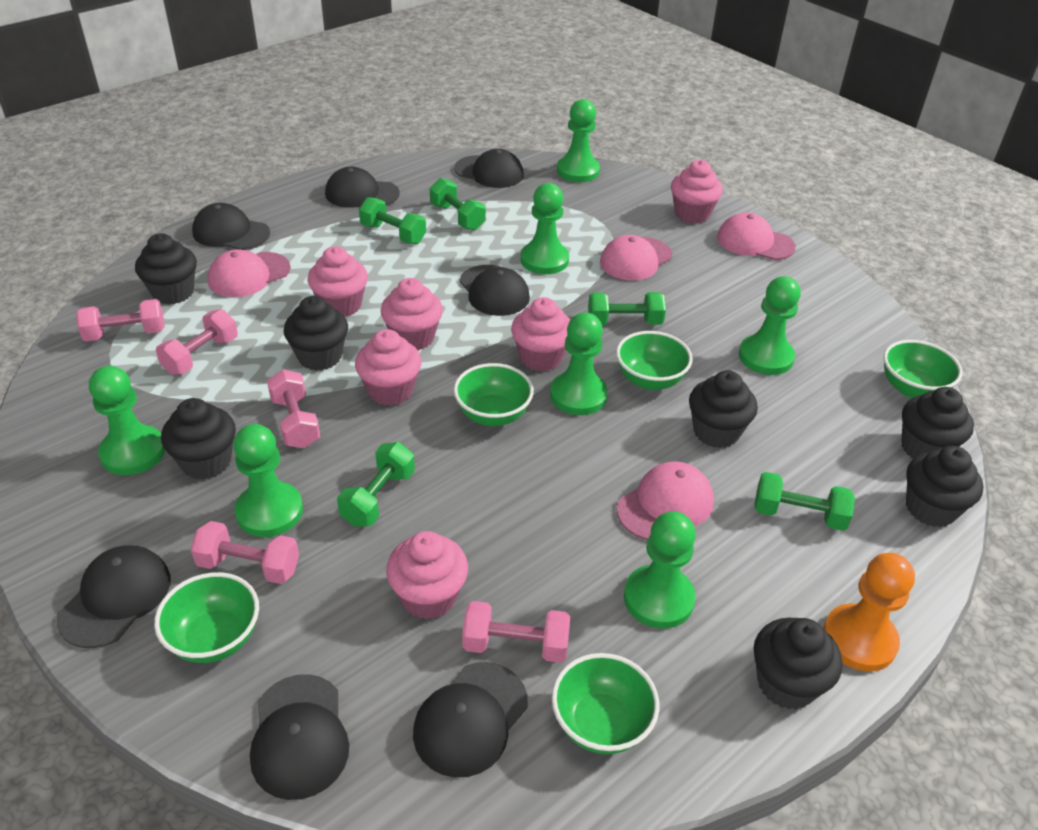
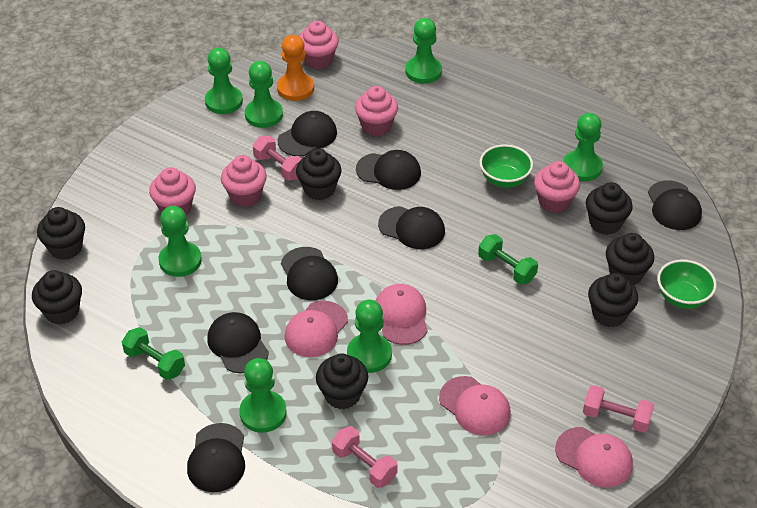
green bowl: 5 -> 2
green dumbbell: 5 -> 2
pink cupcake: 6 -> 5
pink dumbbell: 5 -> 3

